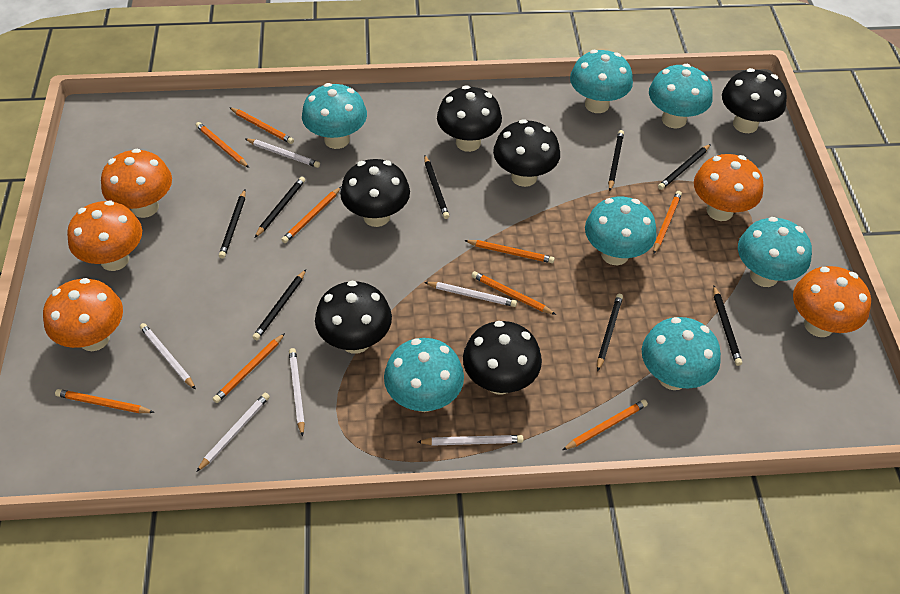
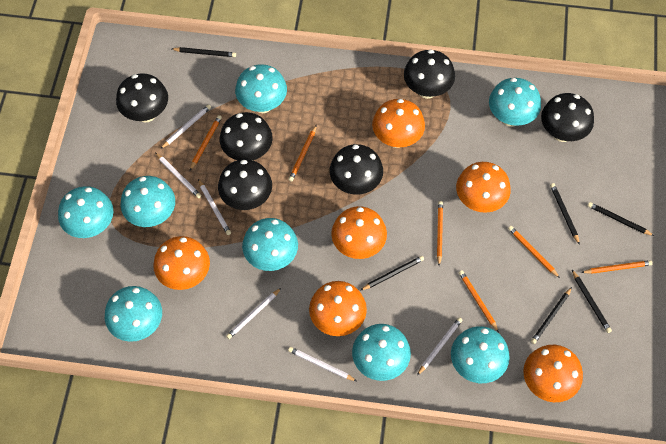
black pencil: 8 -> 6
orange mushroom: 5 -> 6
orange pencil: 9 -> 6
turquoise mushroom: 7 -> 8

